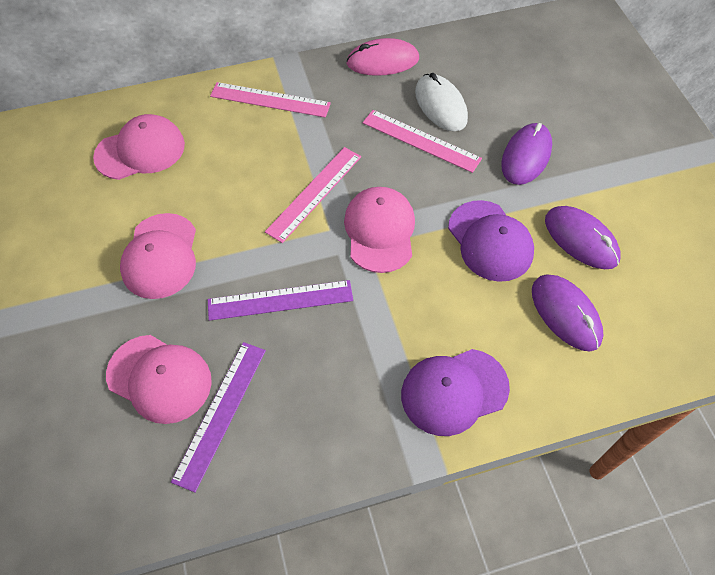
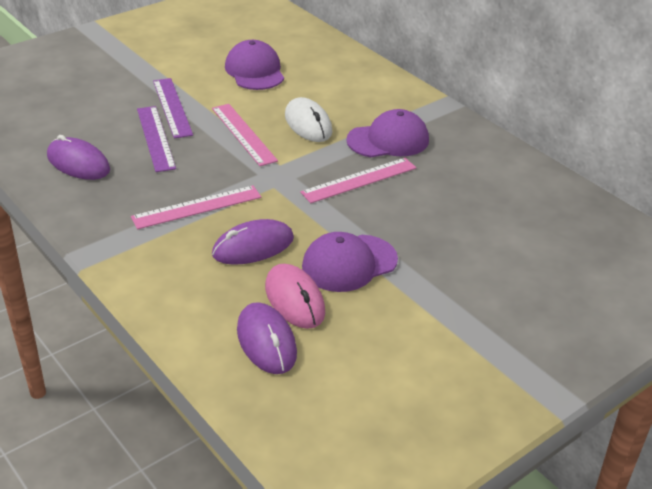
pink cap: 4 -> 0
purple cap: 2 -> 3

